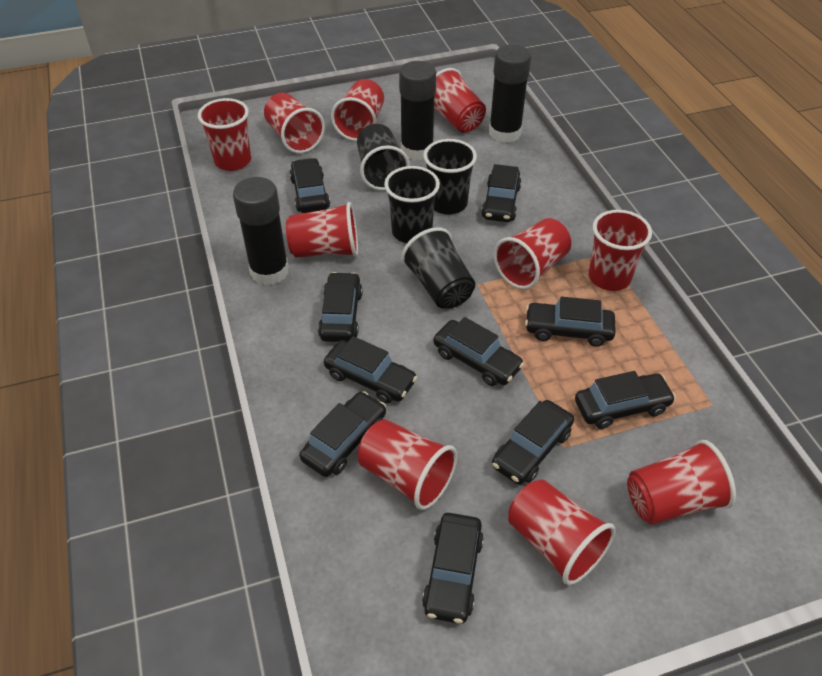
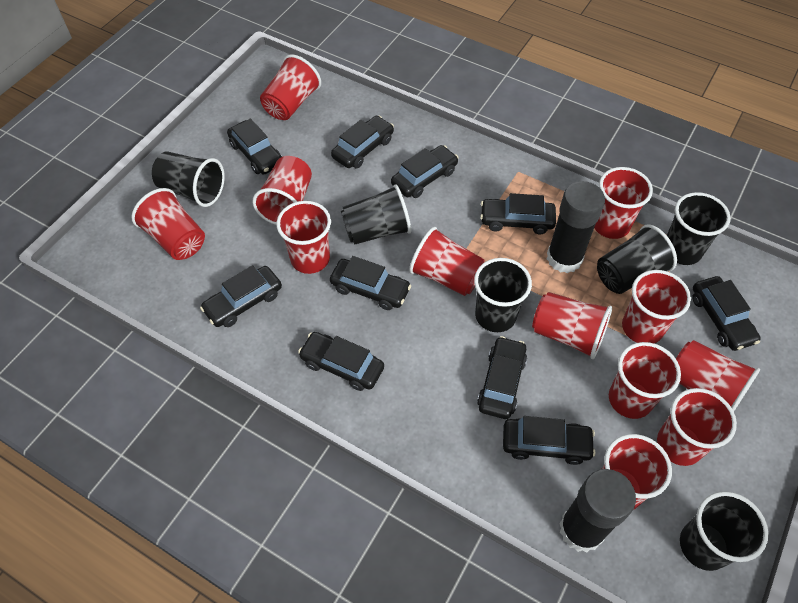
black cup: 4 -> 6
black glue stick: 3 -> 2
red cup: 10 -> 12

